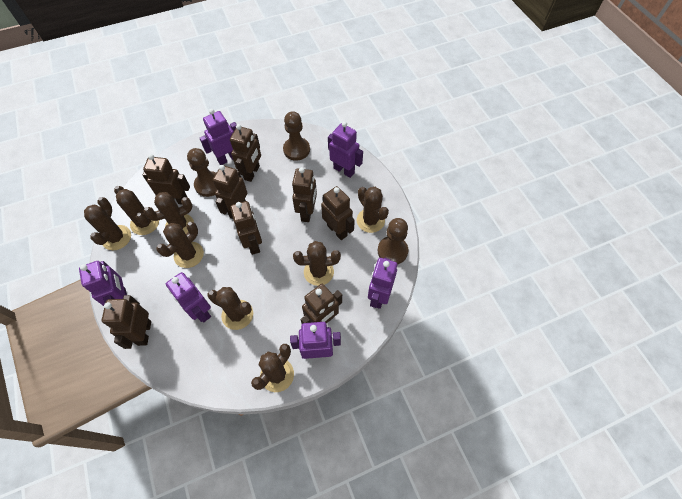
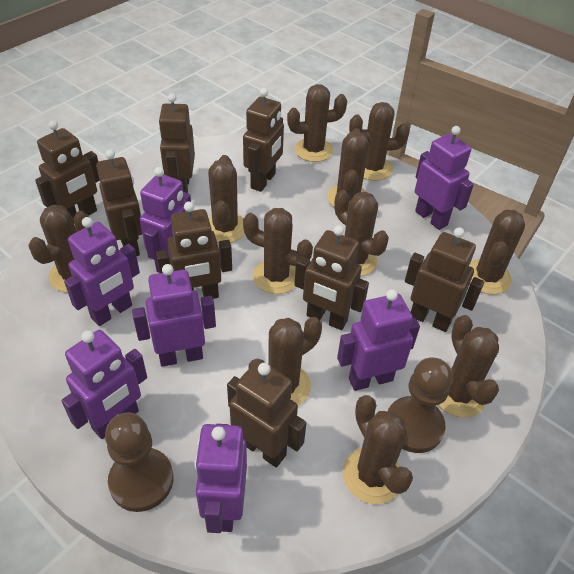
brown cactus: 8 -> 11
brown pawn: 3 -> 2
purple robot: 6 -> 7

